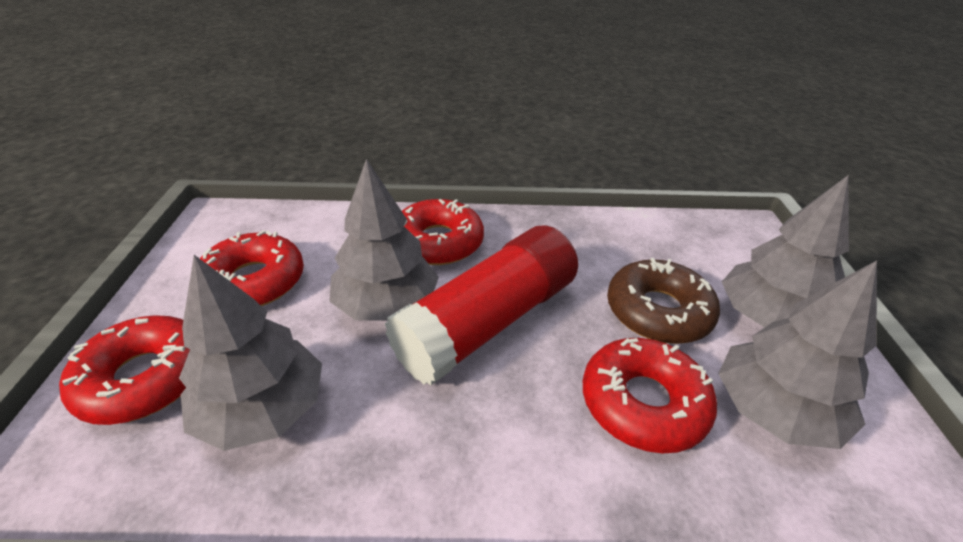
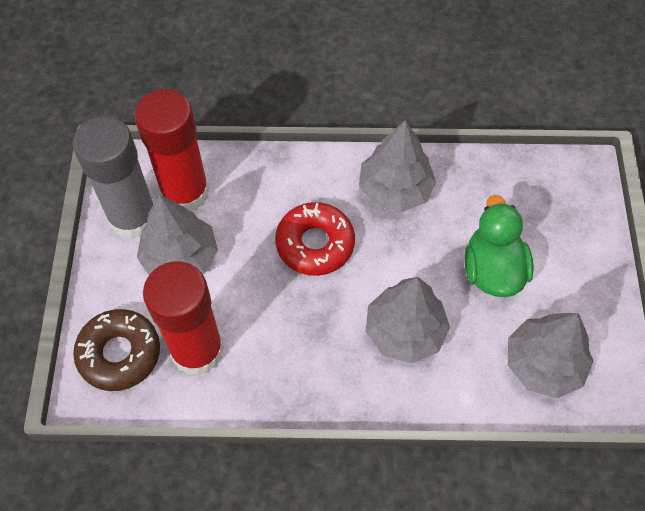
green duck: 0 -> 1
grey glue stick: 0 -> 1
red donut: 4 -> 1
red glue stick: 1 -> 2

